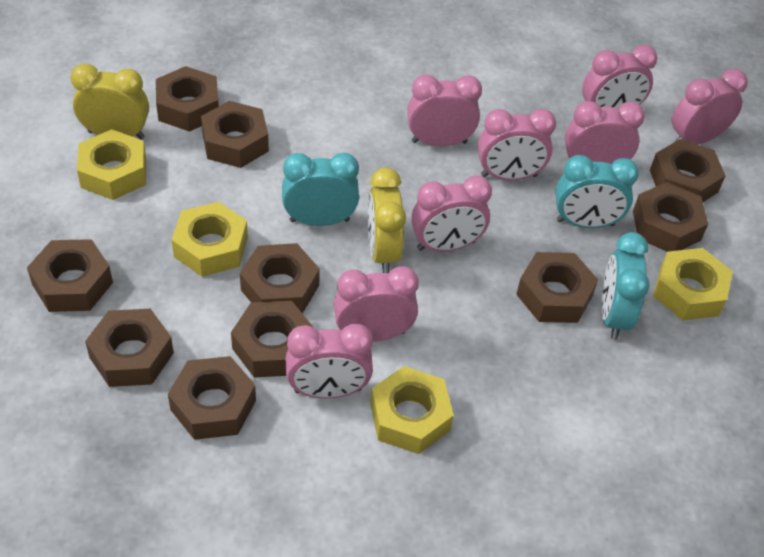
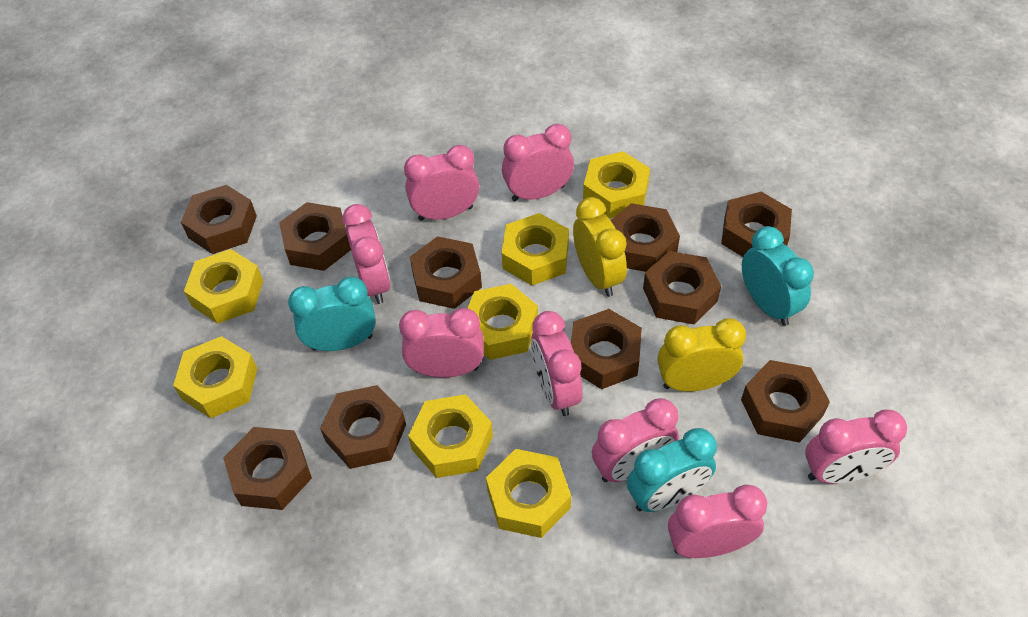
yellow nut: 4 -> 7

